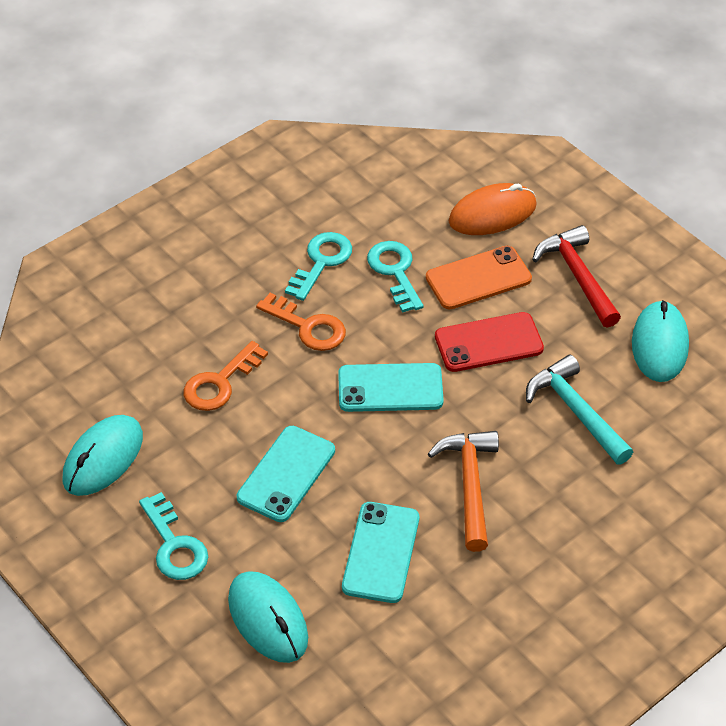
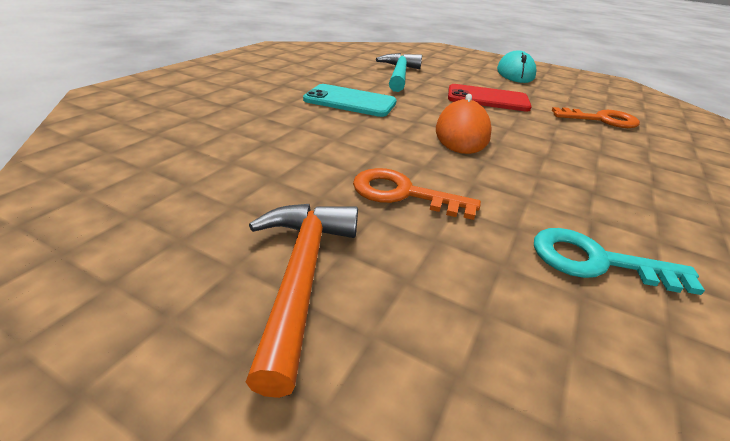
orange phone: 1 -> 0
red hammer: 1 -> 0
turquoise key: 3 -> 1
turquoise mouse: 3 -> 1
turquoise phone: 3 -> 1

